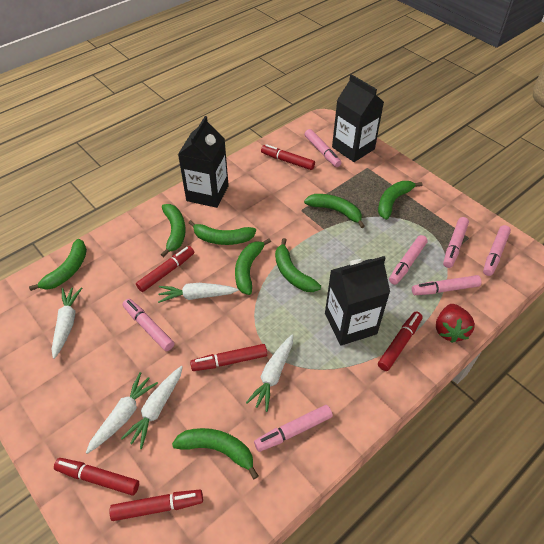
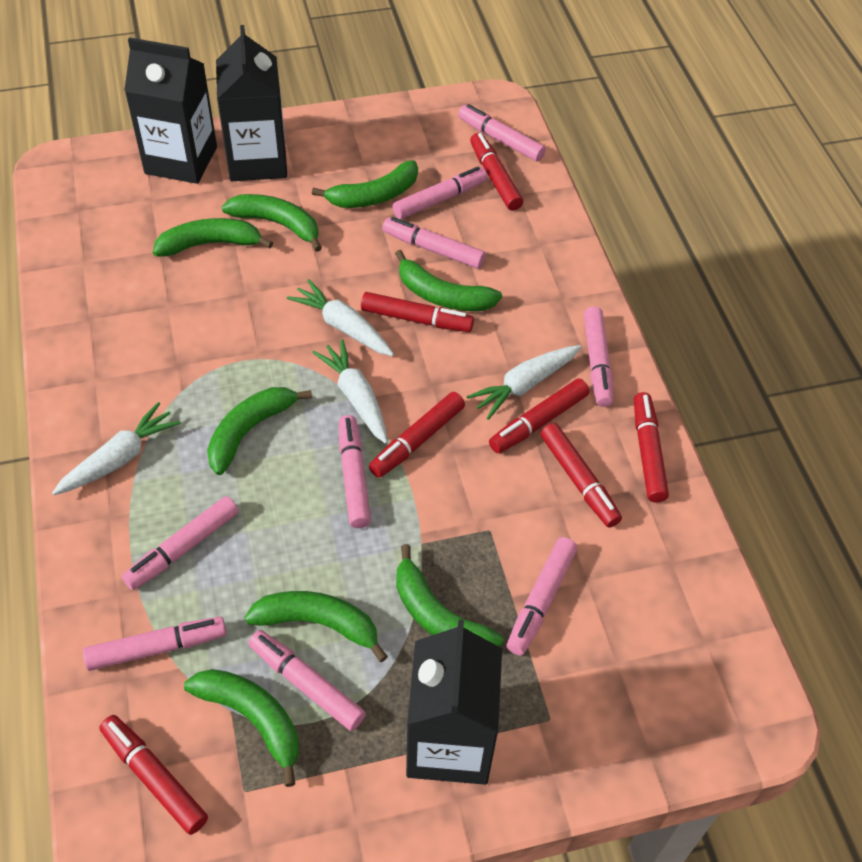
pink marker: 7 -> 9
red marker: 6 -> 7
red strawberry: 1 -> 0
white carrot: 5 -> 4

